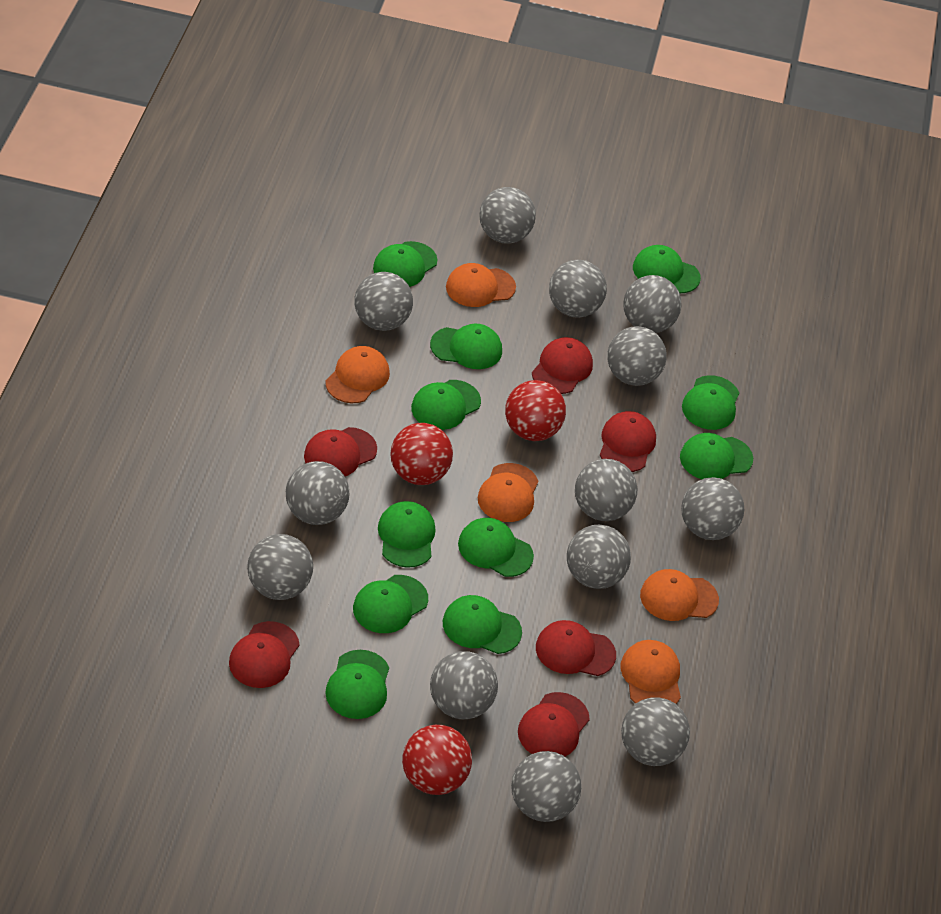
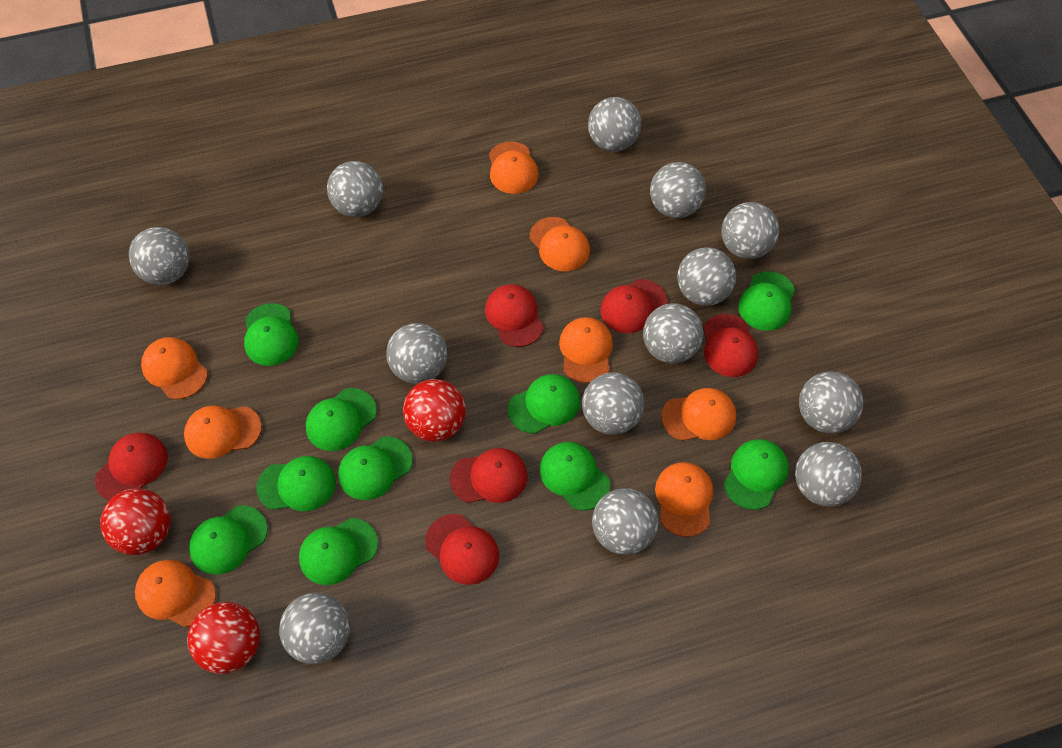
green cap: 11 -> 10
orange cap: 5 -> 8

